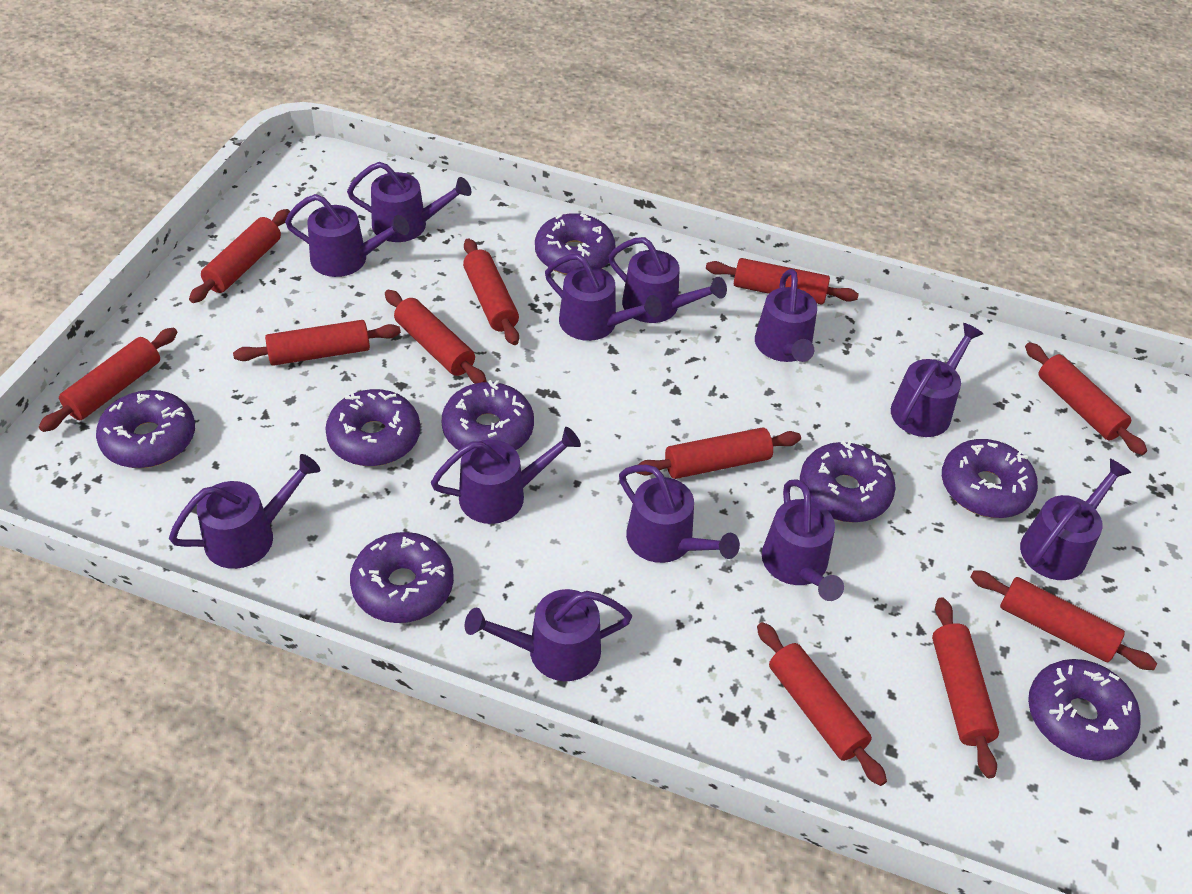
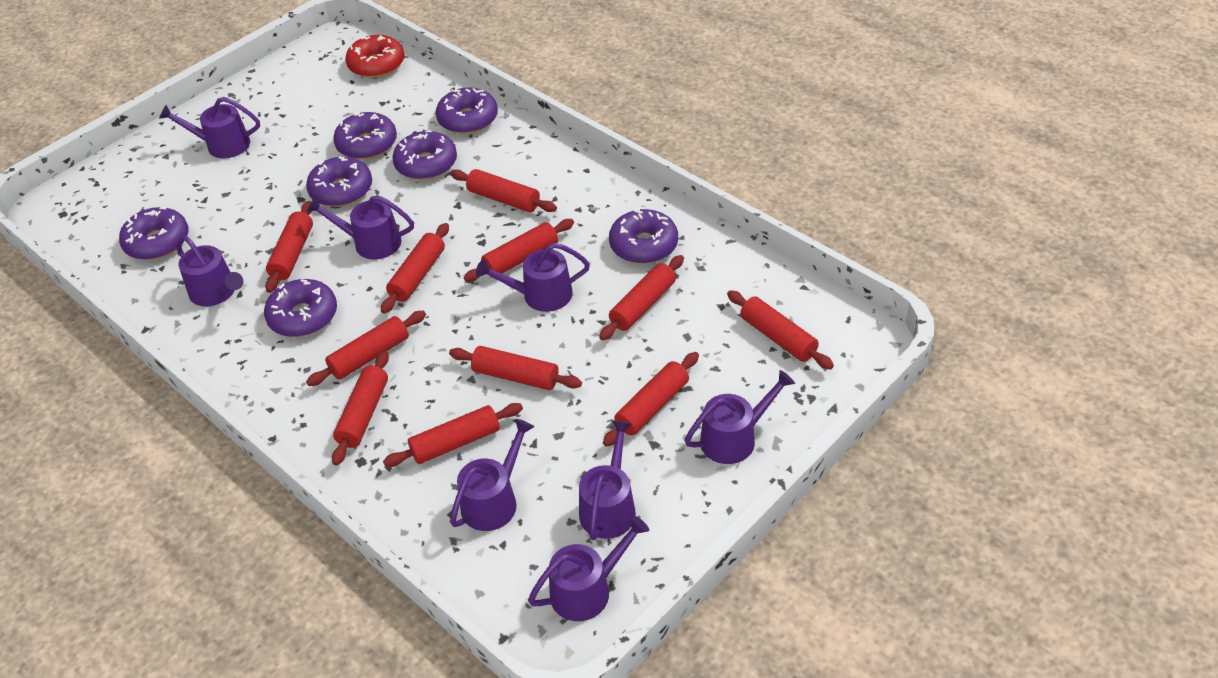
purple donut: 8 -> 7
purple watering can: 12 -> 8
red donut: 0 -> 1

